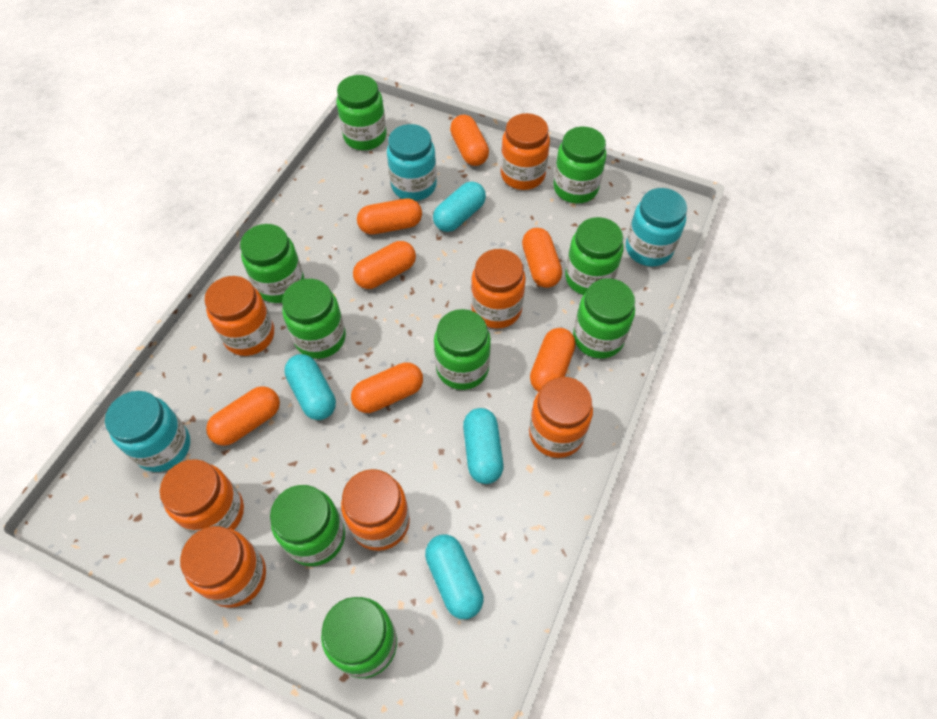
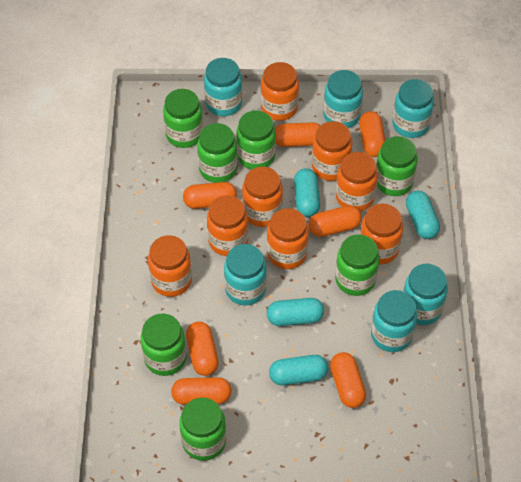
green jar: 9 -> 7
orange jar: 7 -> 8
turquoise jar: 3 -> 6

